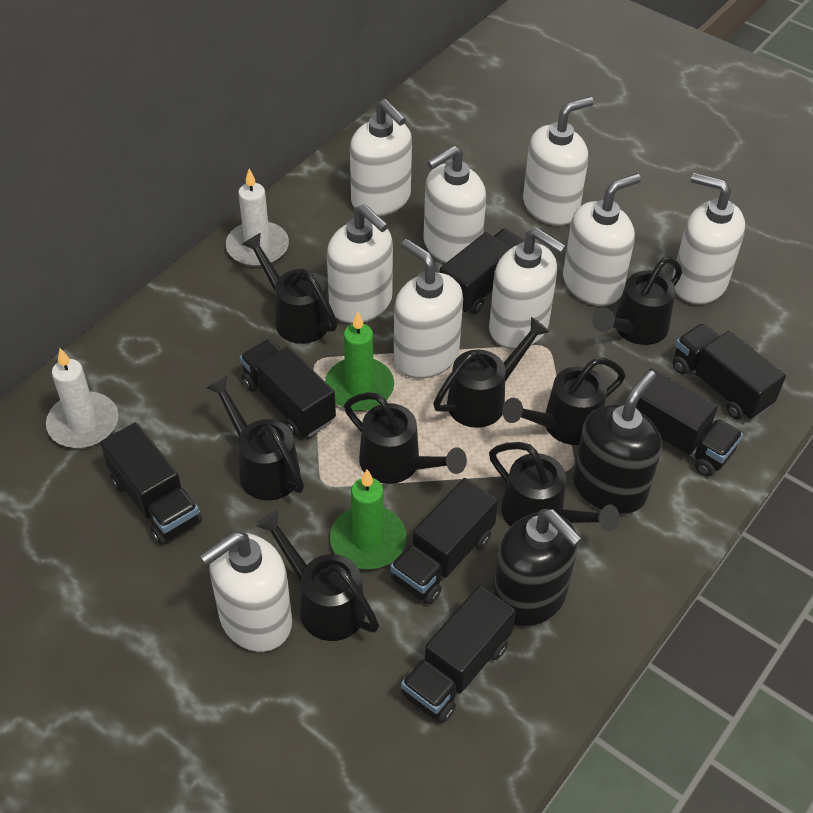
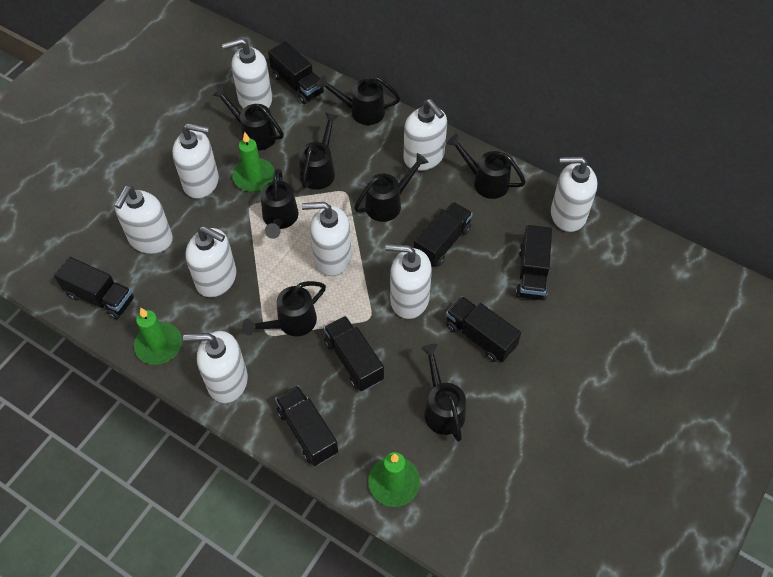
black soap dispenser: 2 -> 0
green candle: 2 -> 3
white candle: 2 -> 0

